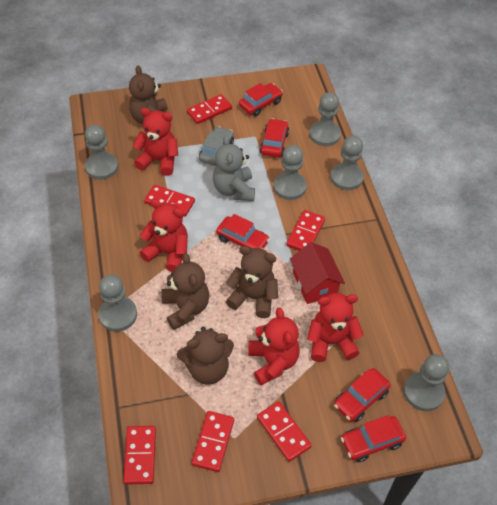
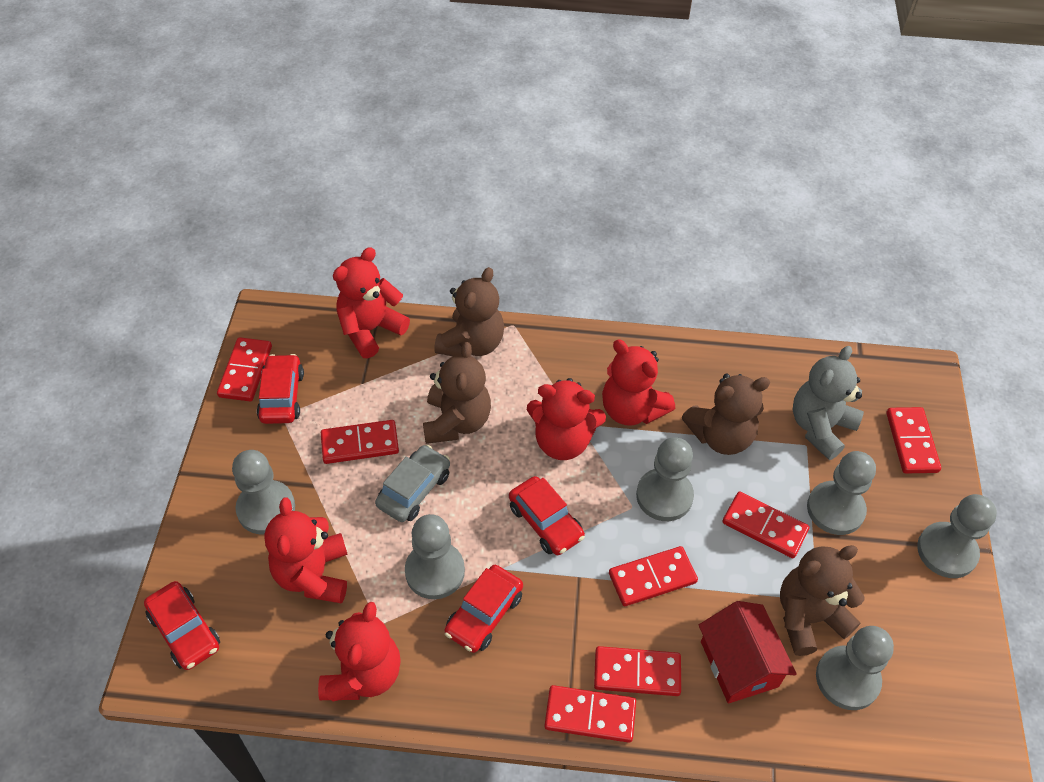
red car: 5 -> 4
red domino: 6 -> 7
red teddy bear: 4 -> 5

